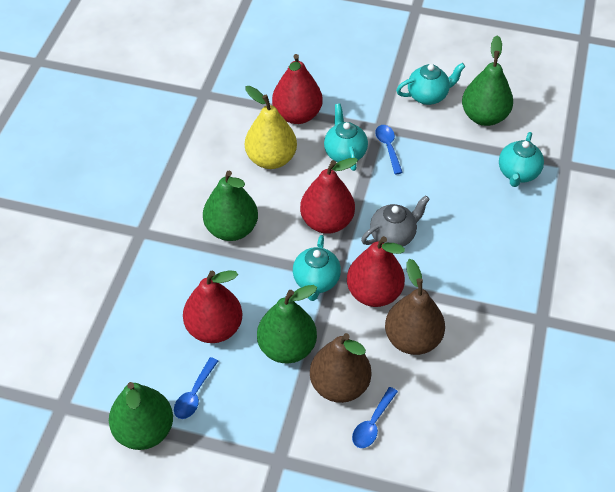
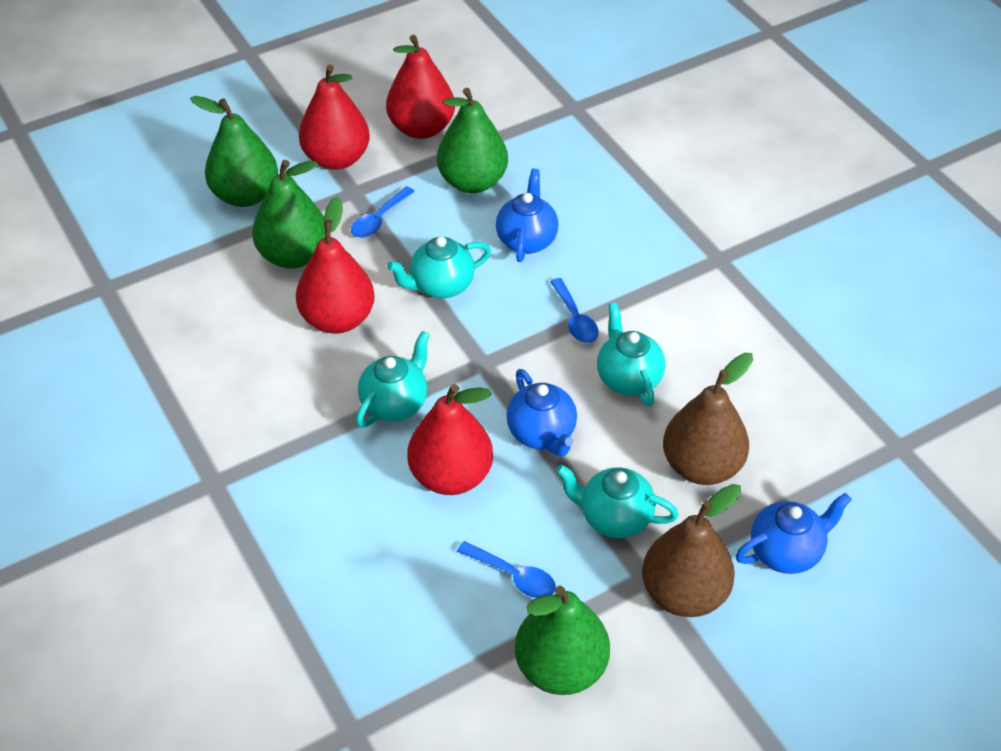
blue teapot: 0 -> 3
grey teapot: 1 -> 0
yellow pear: 1 -> 0

